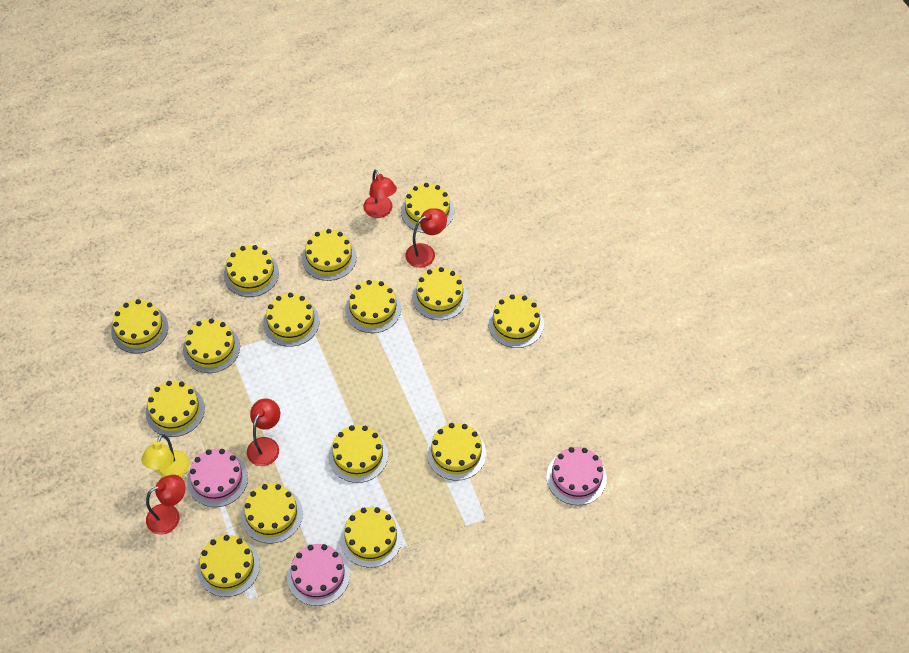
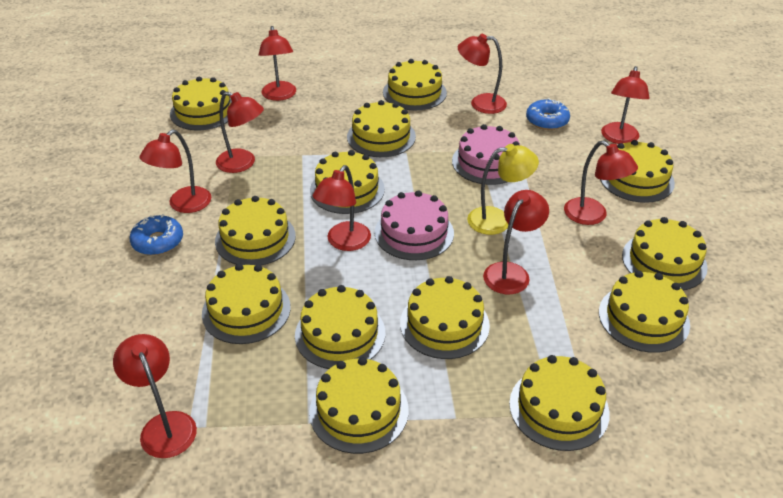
blue donut: 0 -> 2
pink cake: 3 -> 2
red lamp: 4 -> 9
yellow cake: 15 -> 13

